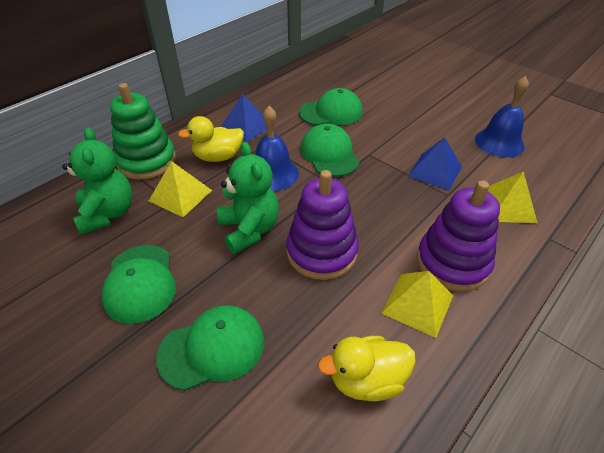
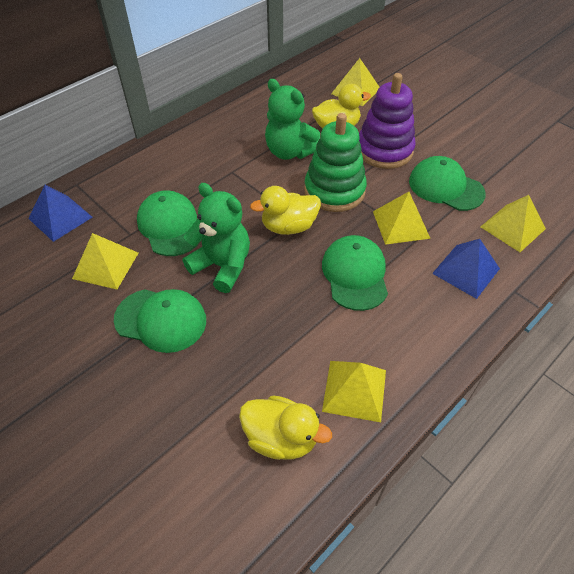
blue bell: 2 -> 0
purple stacking toy: 2 -> 1
yellow duck: 2 -> 3
yellow pyramid: 3 -> 5

